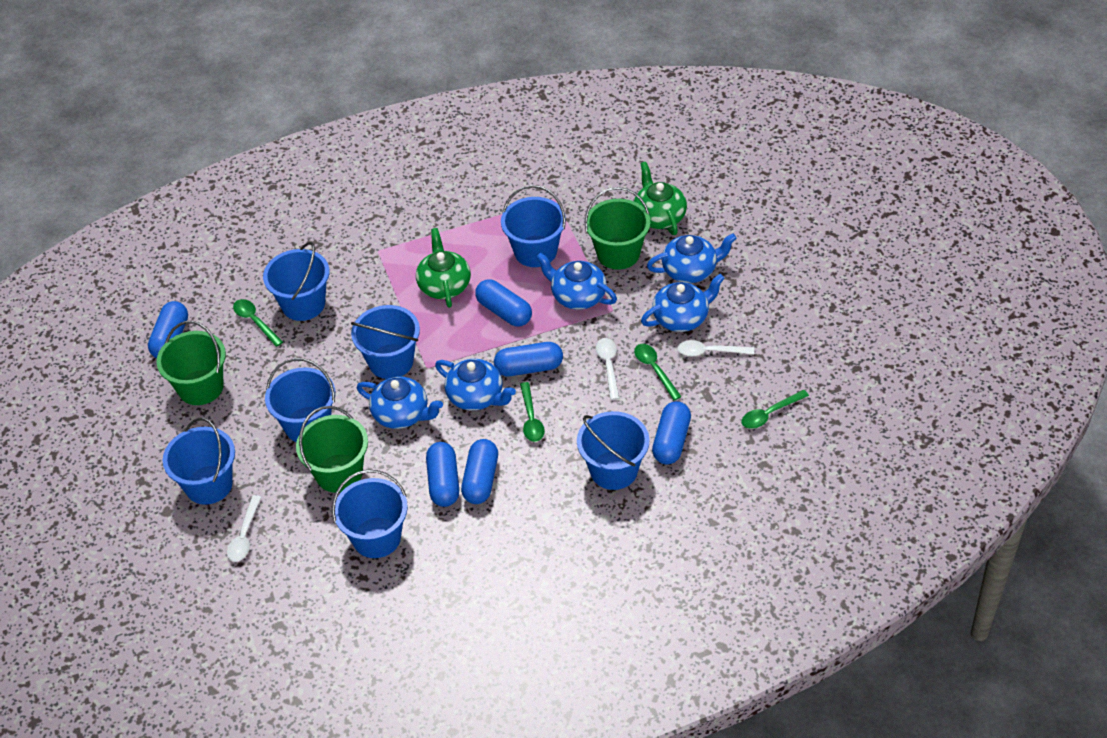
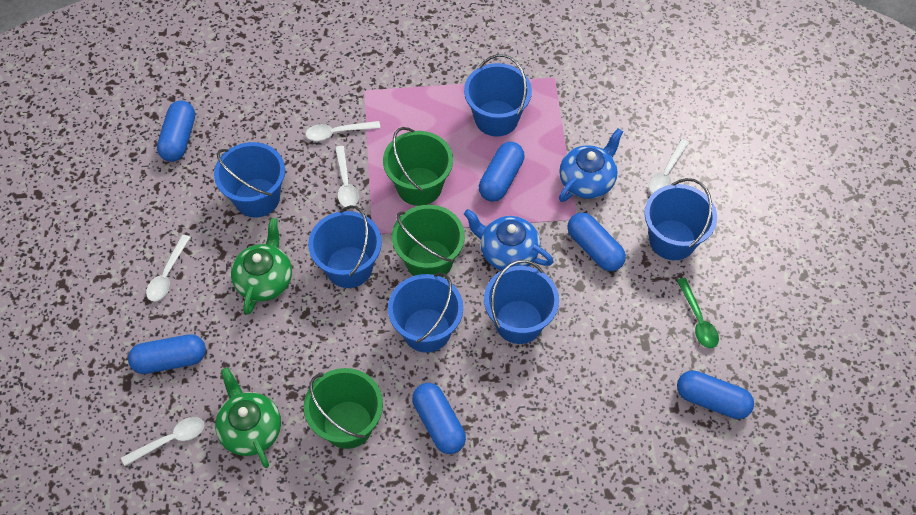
blue bucket: 7 -> 6
blue teapot: 5 -> 2
green spoon: 4 -> 1
white spoon: 3 -> 5

